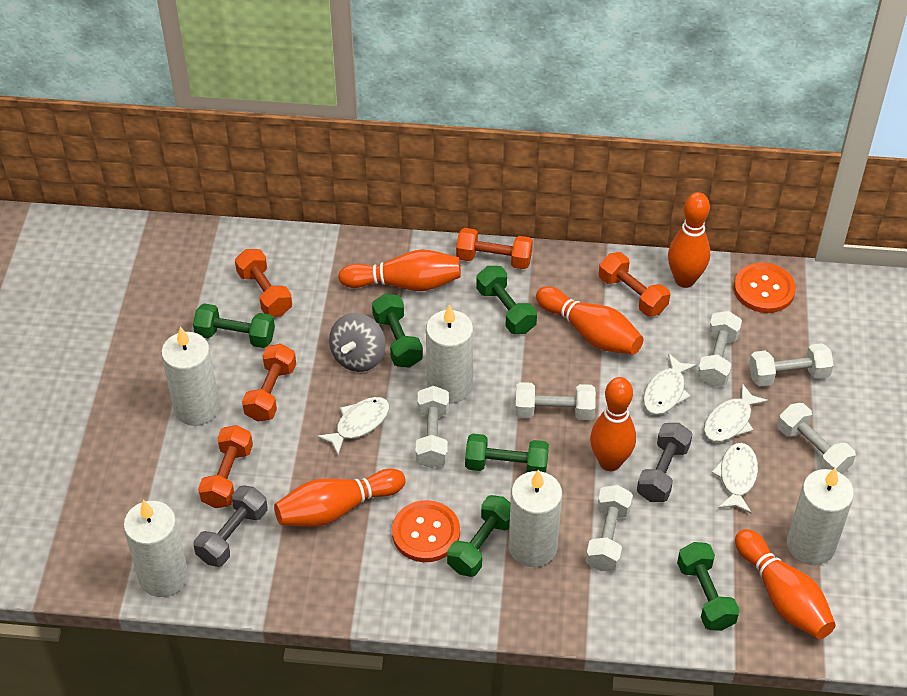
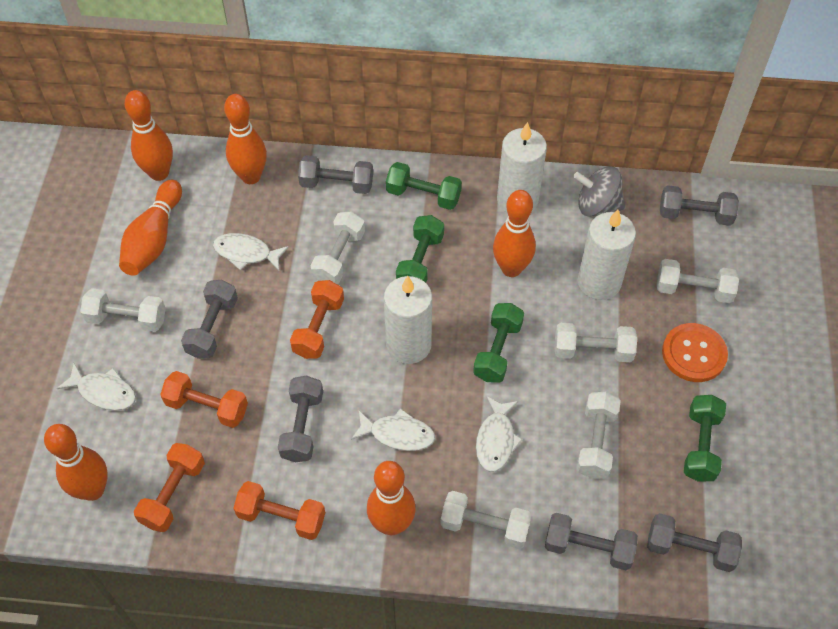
green dumbbell: 6 -> 4
grey dumbbell: 2 -> 6
orange button: 2 -> 1
orange dumbbell: 5 -> 4
white candle: 5 -> 3

